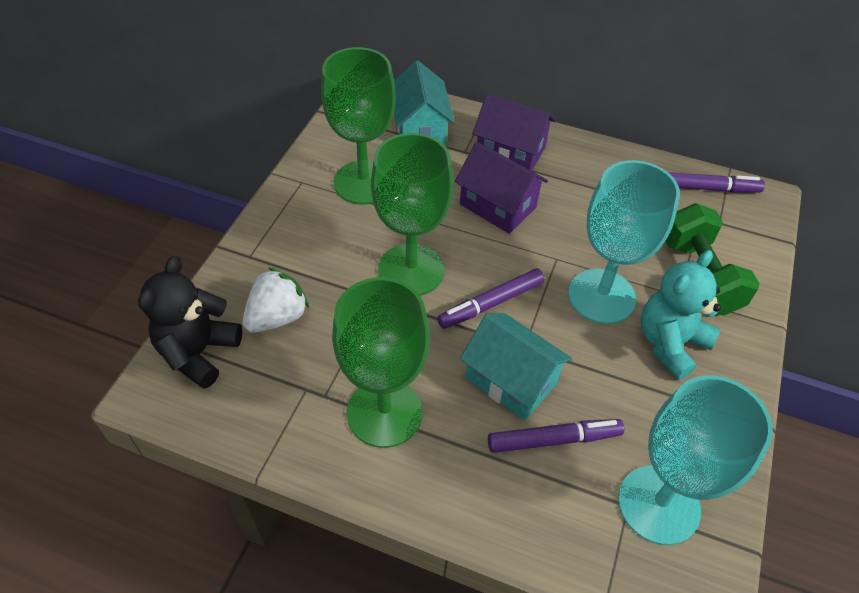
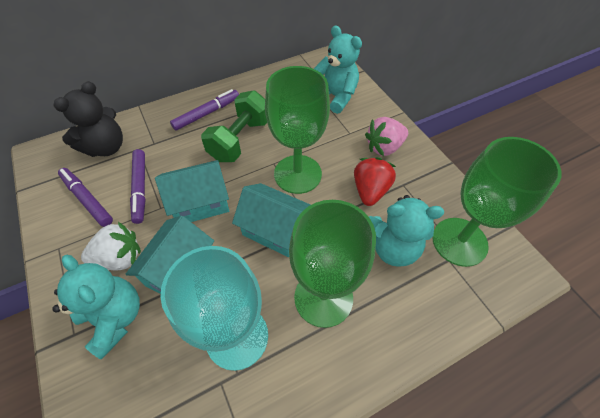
pink strawberry: 0 -> 1
purple house: 2 -> 0
red strawberry: 0 -> 1
turquoise goblet: 2 -> 1
turquoise house: 2 -> 3
turquoise teddy bear: 1 -> 3

